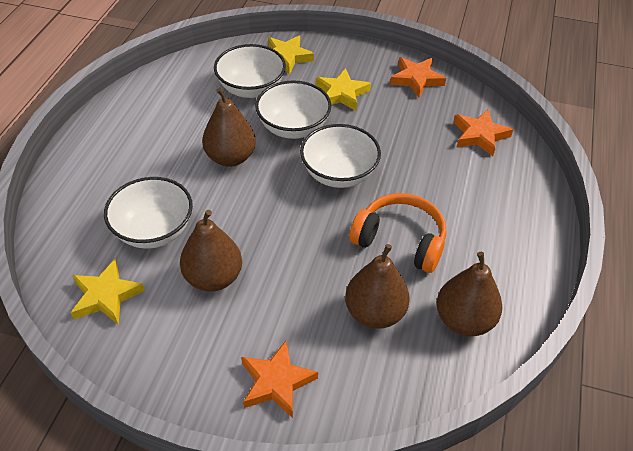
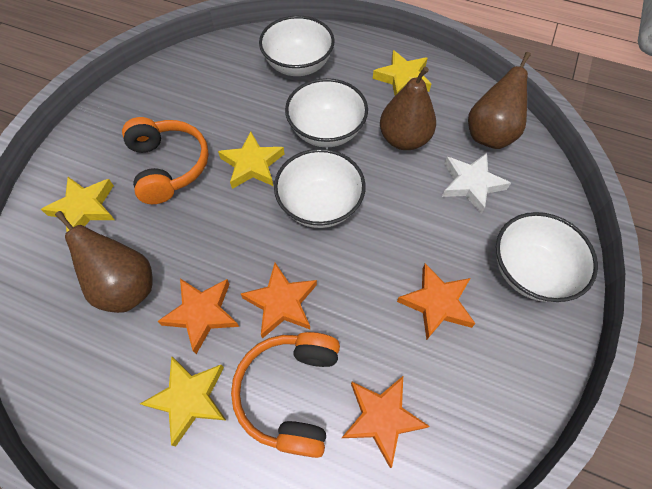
brown pear: 4 -> 3
orange headphones: 1 -> 2
orange star: 3 -> 4
white star: 0 -> 1
yellow star: 3 -> 4

